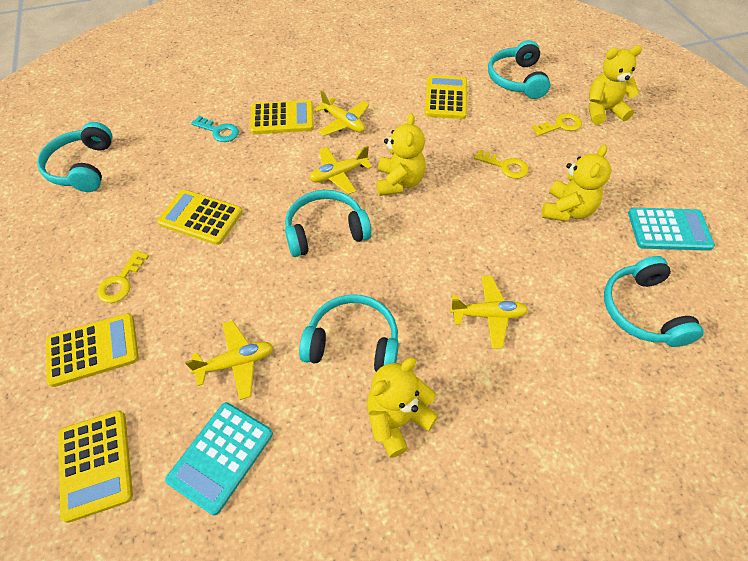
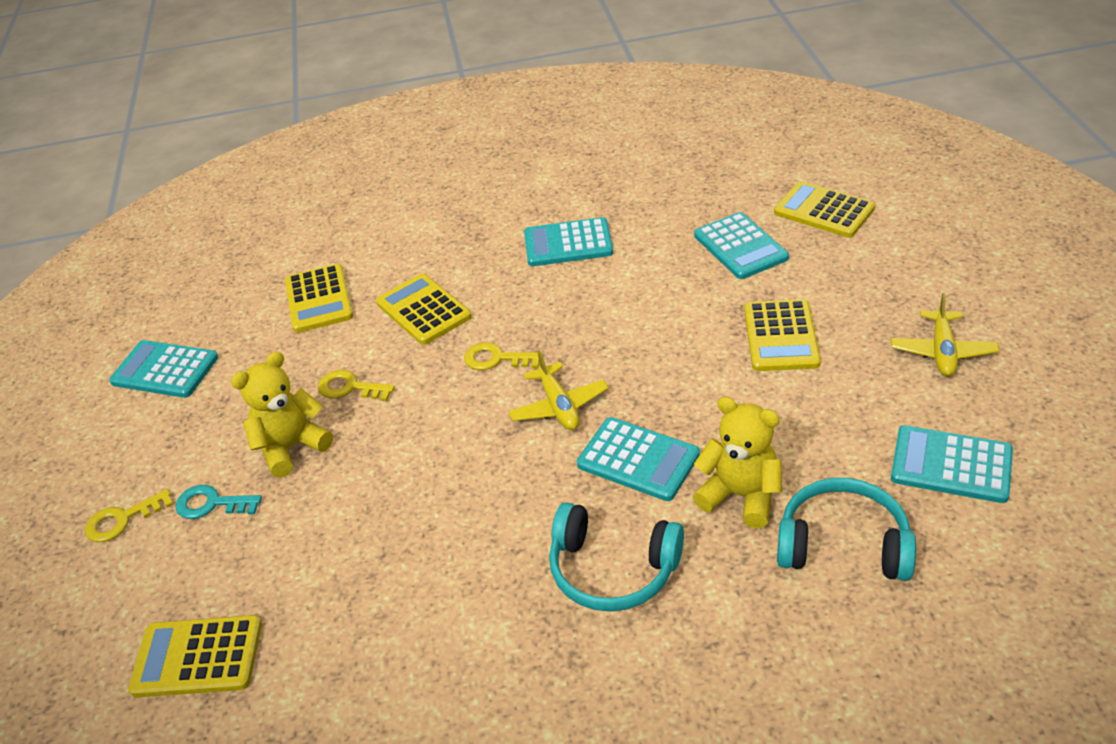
turquoise calculator: 2 -> 5
turquoise headphones: 5 -> 2
yellow plane: 4 -> 2
yellow teddy bear: 4 -> 2

